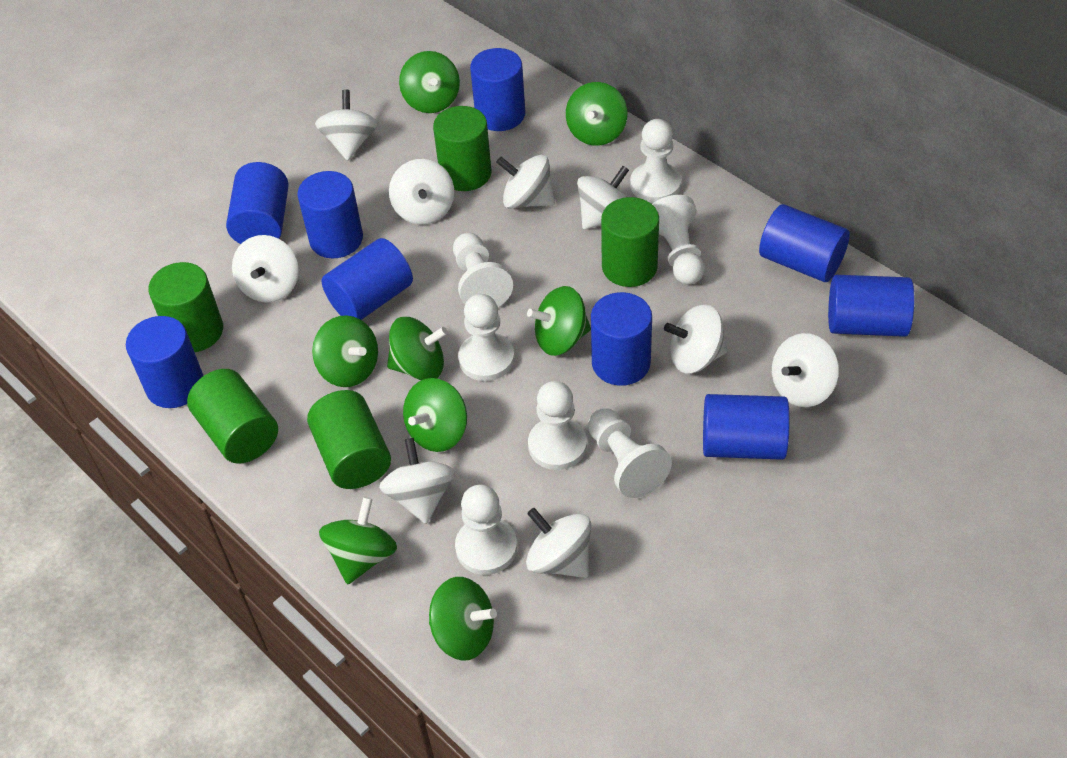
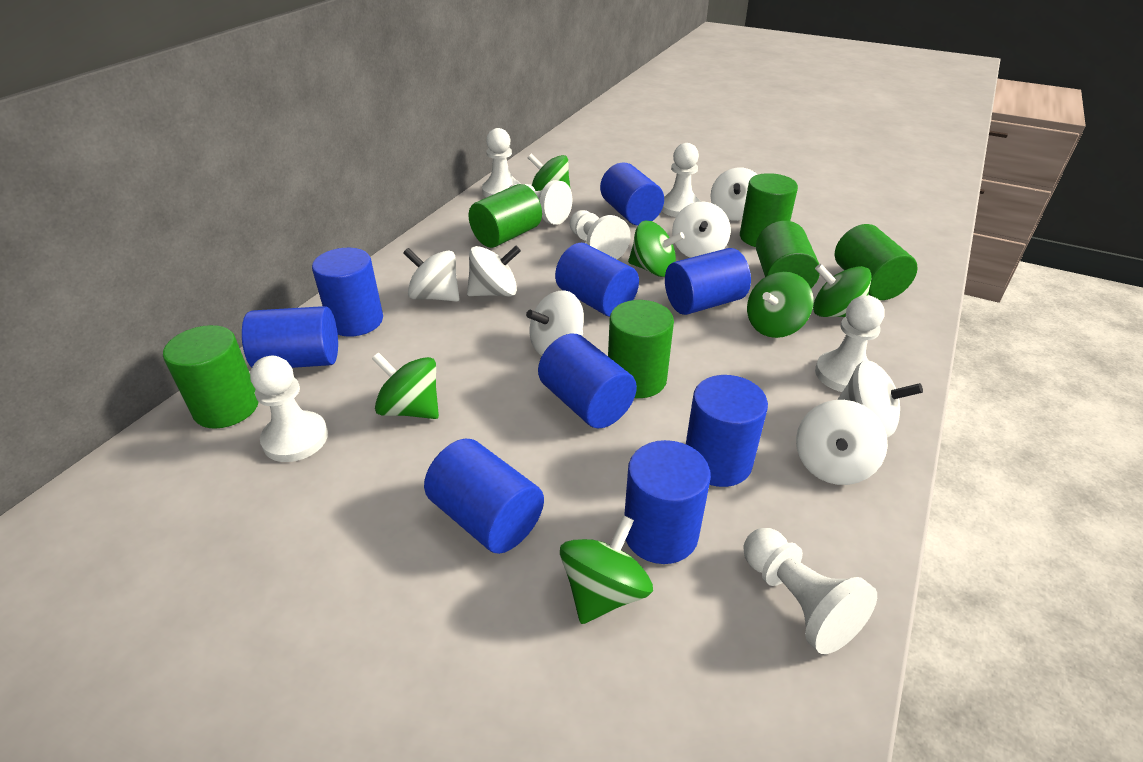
green cylinder: 5 -> 6
green spinning top: 8 -> 6
white spinning top: 9 -> 7

